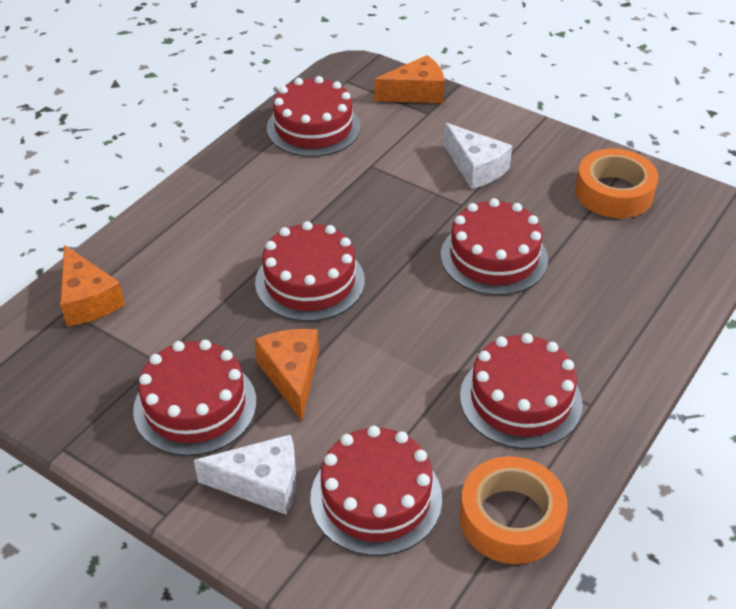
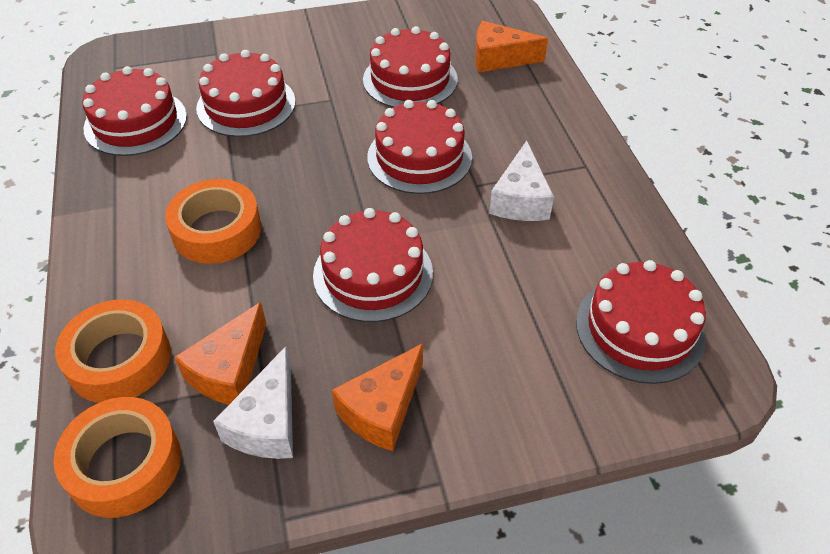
orange tape: 2 -> 3

